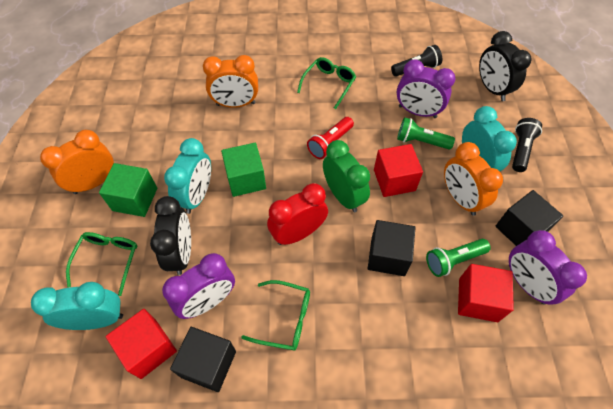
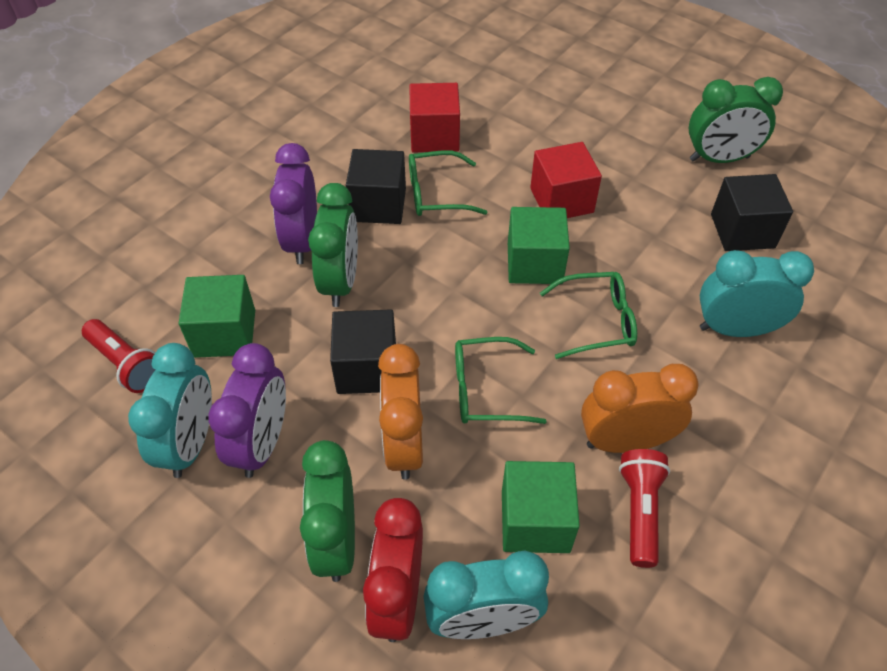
black clock: 2 -> 0
black flashlight: 2 -> 0
green clock: 1 -> 3
green cube: 2 -> 3
green flashlight: 2 -> 0
orange clock: 3 -> 2
purple clock: 3 -> 2
red cube: 3 -> 2
red flashlight: 1 -> 2

